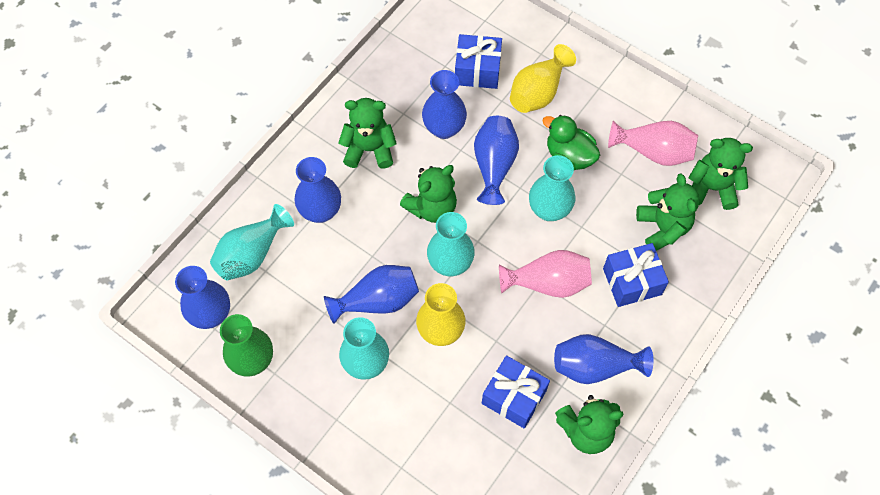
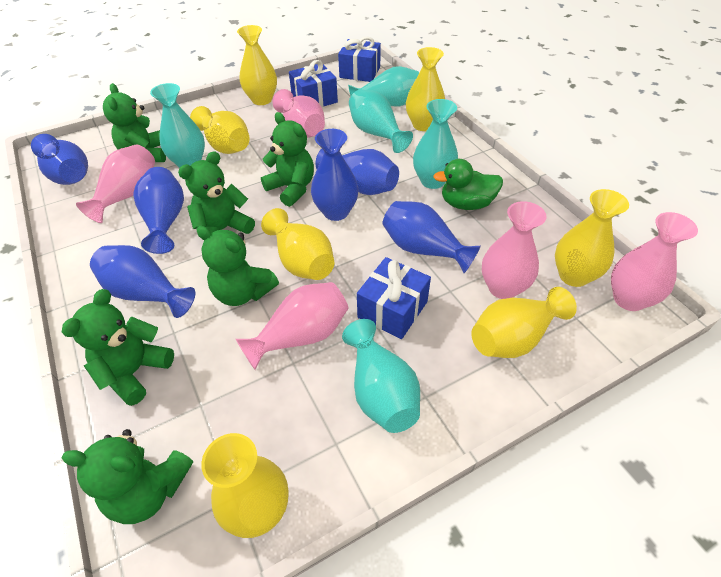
green teddy bear: 5 -> 6
green vase: 1 -> 0
pink vase: 2 -> 5
turquoise vase: 4 -> 5
yellow vase: 2 -> 7

